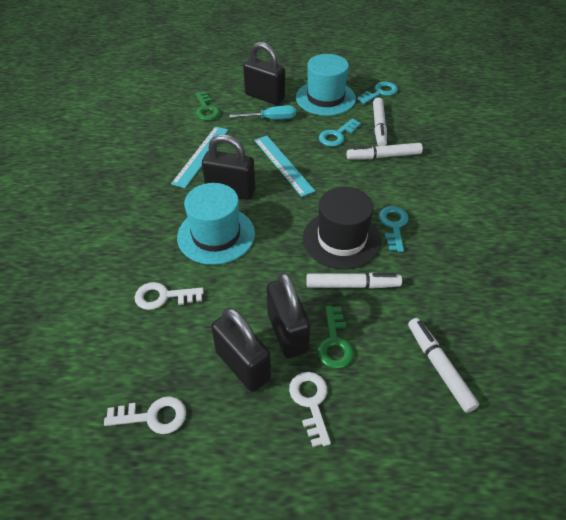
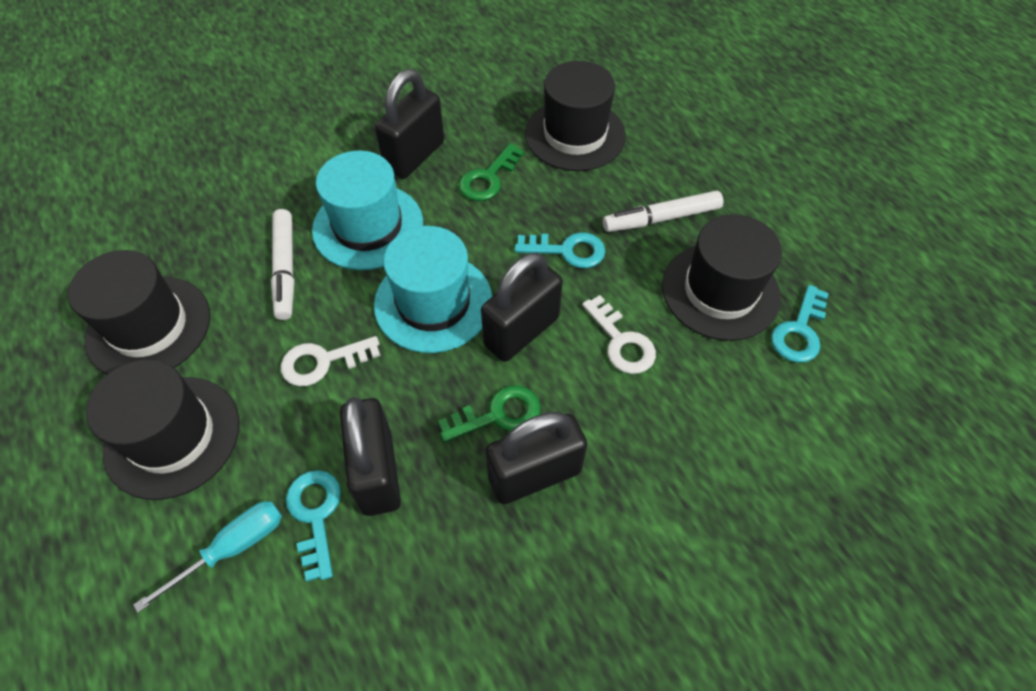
black hat: 1 -> 4
turquoise ruler: 2 -> 0
white key: 3 -> 2
white marker: 4 -> 2

